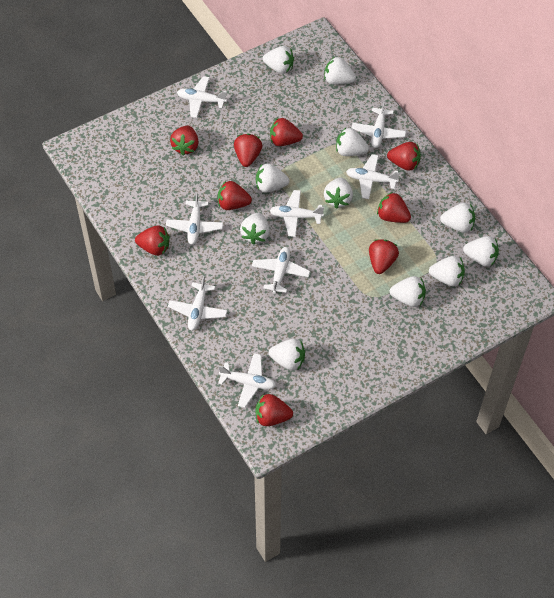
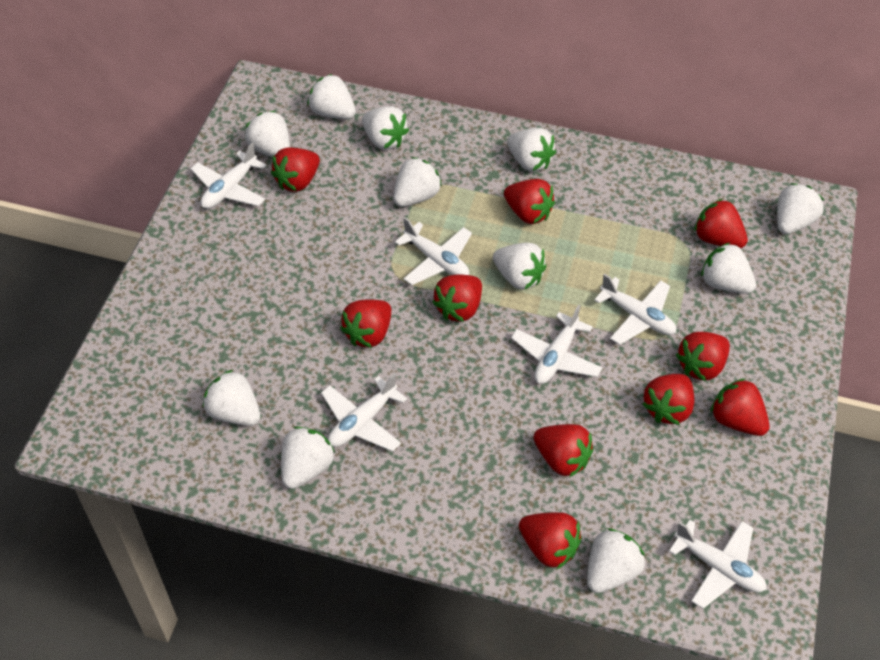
red strawberry: 9 -> 10
white plane: 8 -> 6

